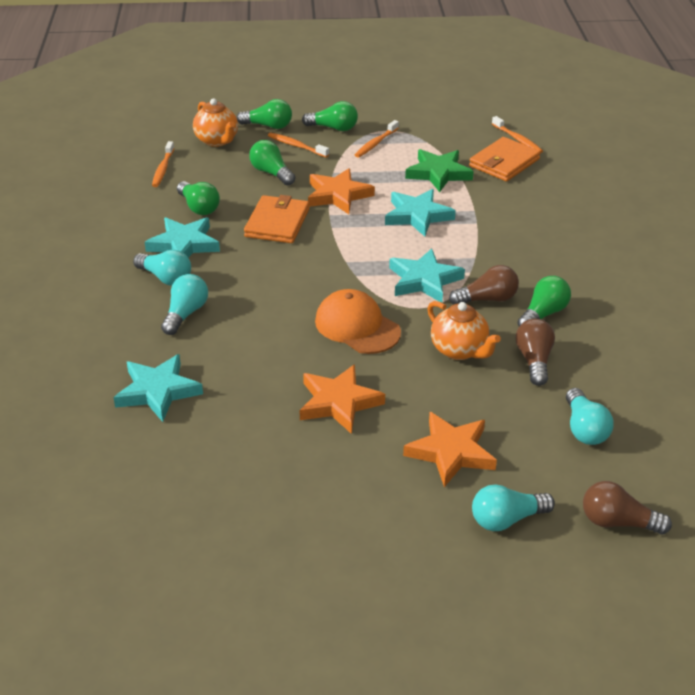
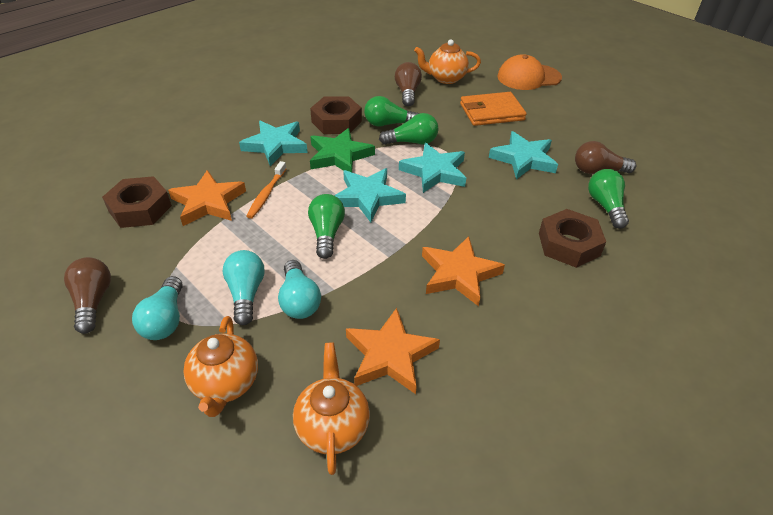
brown nut: 0 -> 3
green light bulb: 5 -> 4
orange teapot: 2 -> 3
orange toothbrush: 4 -> 1
orange wallet: 2 -> 1
turquoise light bulb: 4 -> 3

